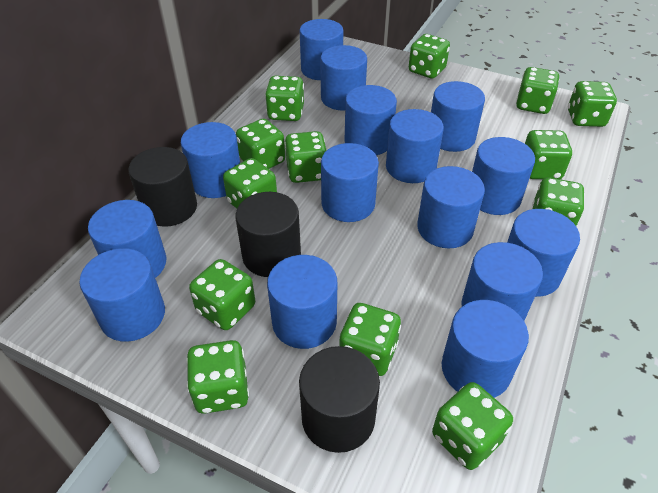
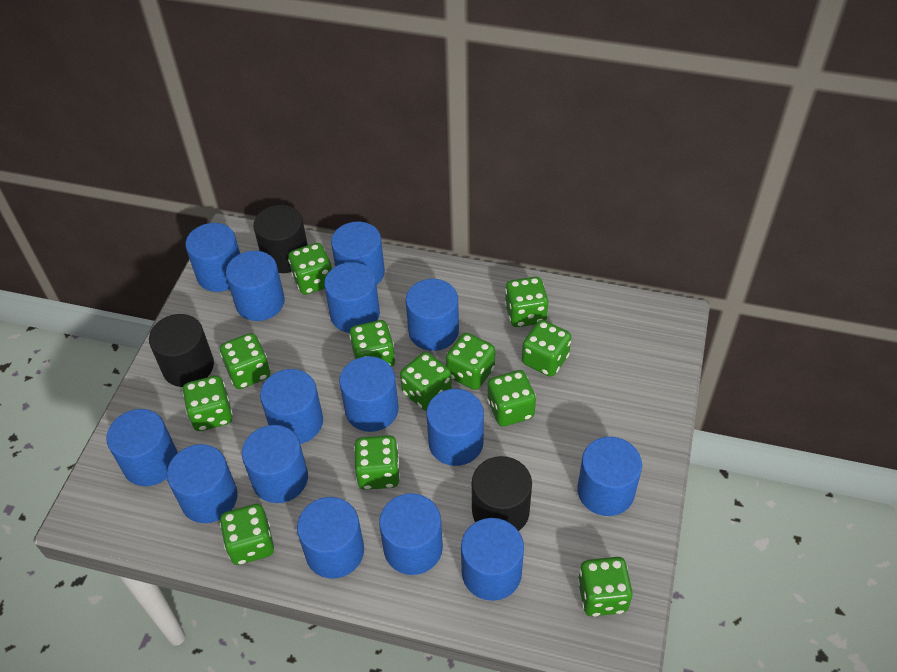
green dice: 13 -> 12

